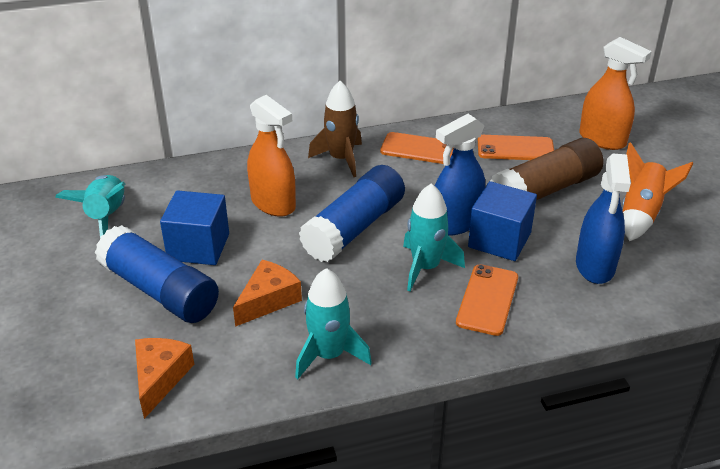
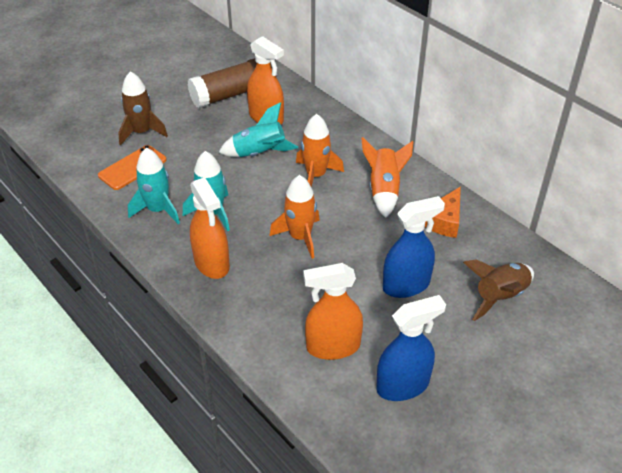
blue cube: 2 -> 0
blue glue stick: 2 -> 0
brown rocket: 1 -> 2
orange cheese: 2 -> 1
orange phone: 3 -> 1
orange rocket: 1 -> 3
orange spray bottle: 2 -> 3

